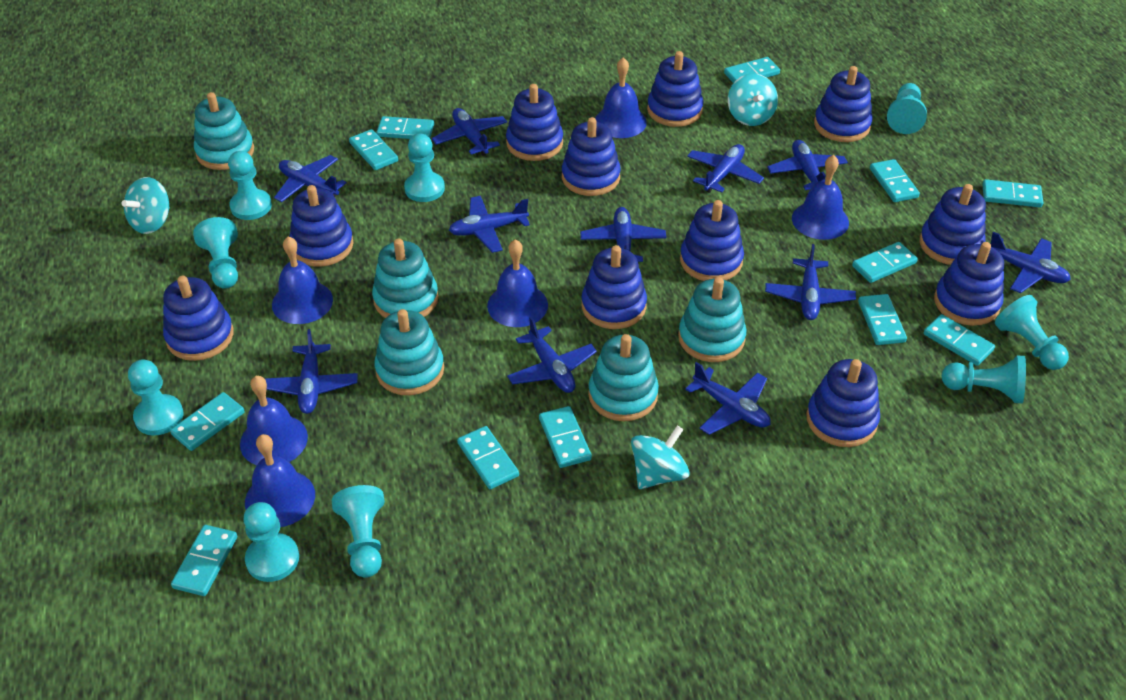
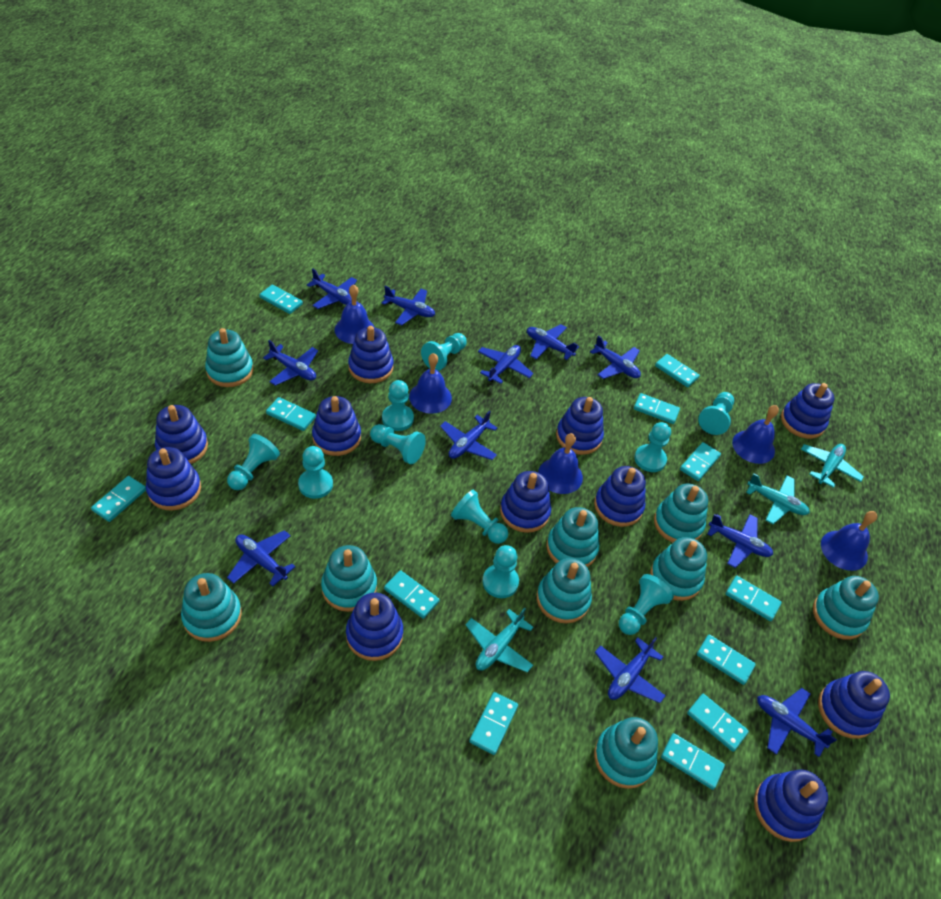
blue bell: 6 -> 5
turquoise pawn: 9 -> 10
turquoise plane: 0 -> 3
turquoise spinning top: 3 -> 0
turquoise stacking toy: 5 -> 9

